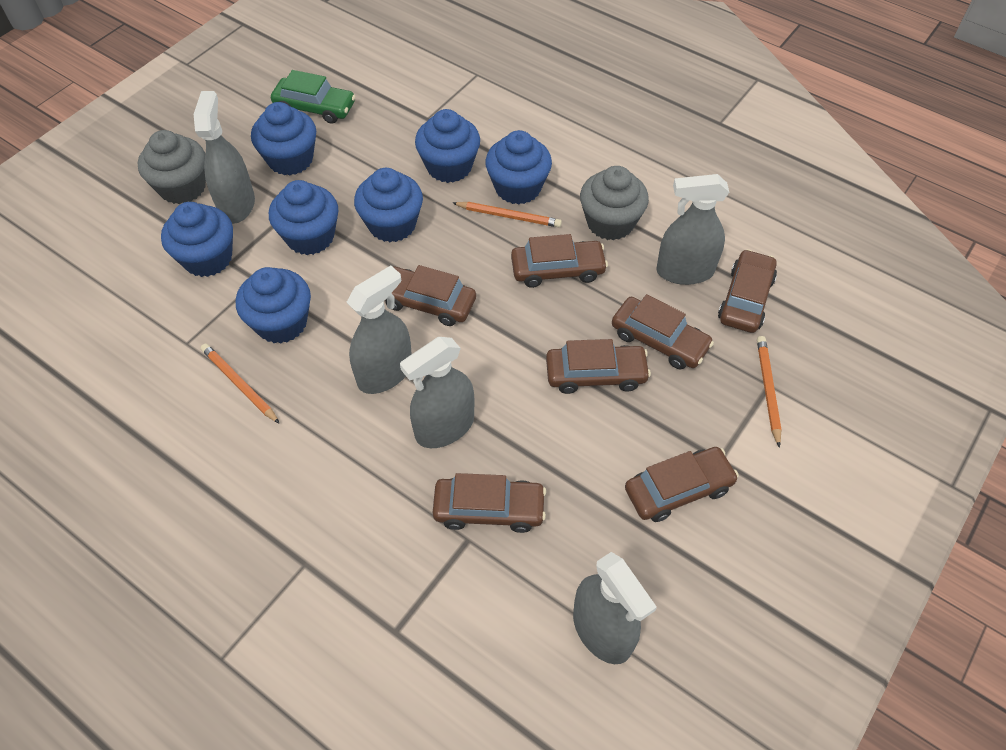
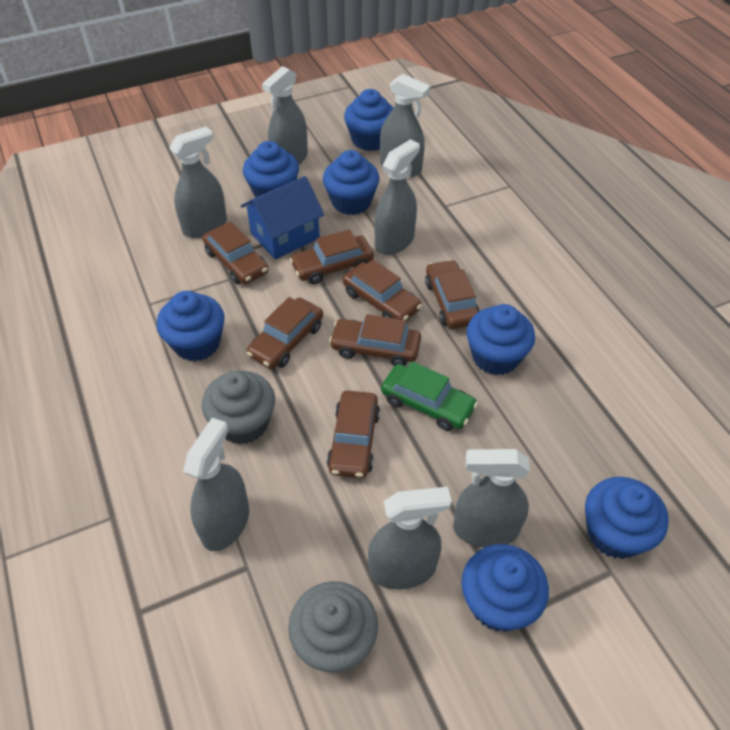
blue house: 0 -> 1
grey spray bottle: 5 -> 7
orange pencil: 3 -> 0

